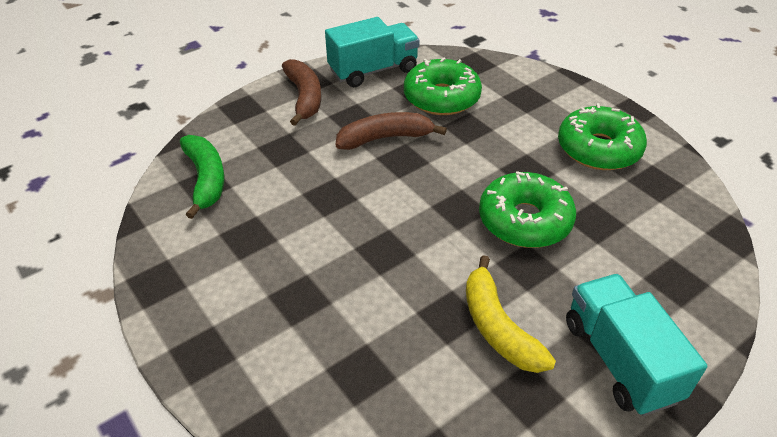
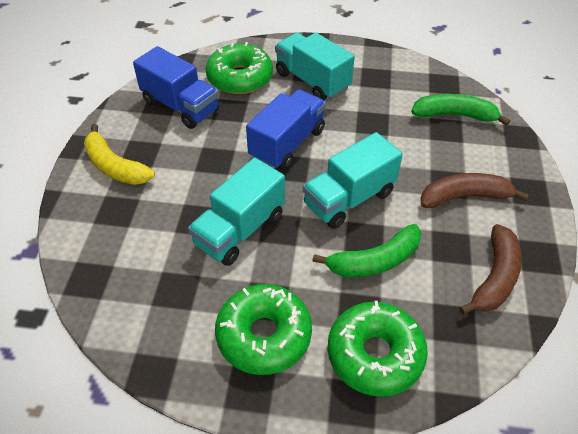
blue truck: 0 -> 2
green banana: 1 -> 2
turquoise truck: 2 -> 3

